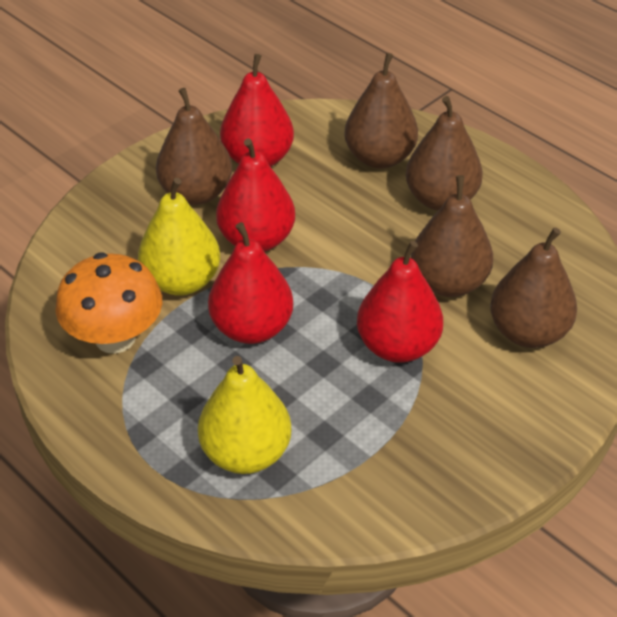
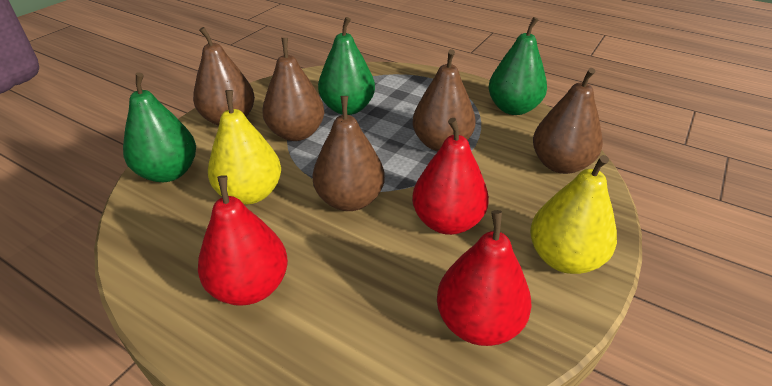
green pear: 0 -> 3
orange mushroom: 1 -> 0
red pear: 4 -> 3

